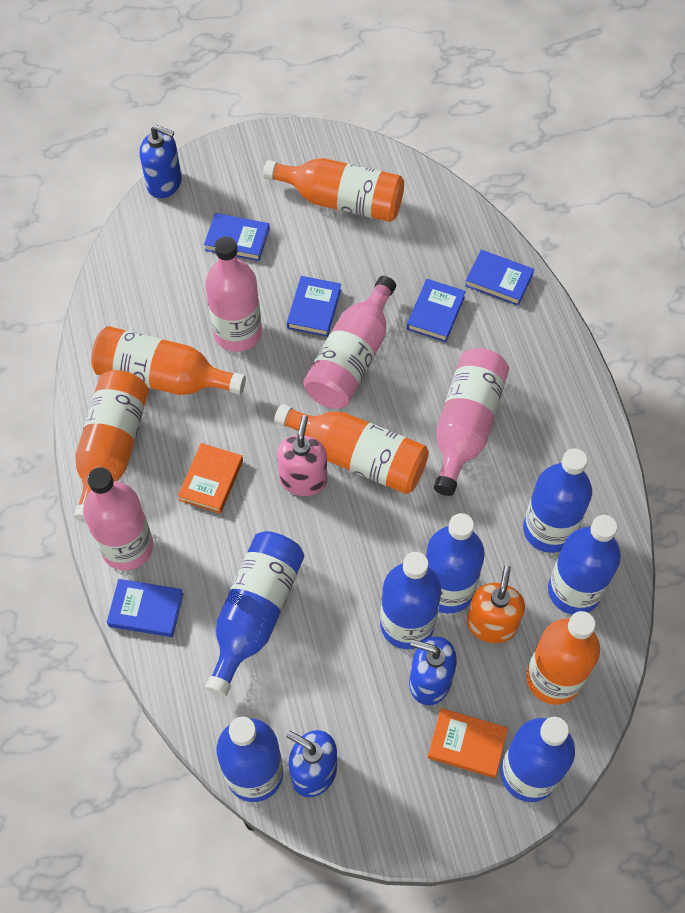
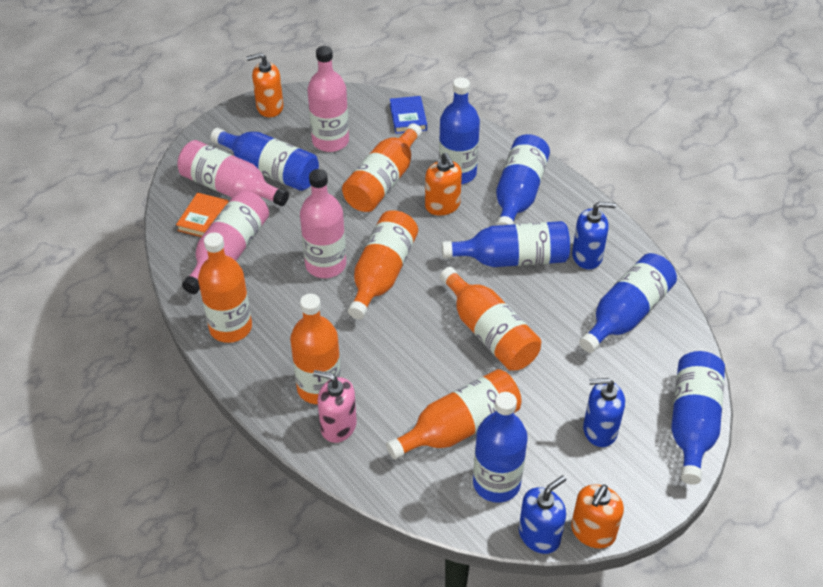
blue book: 5 -> 1
orange book: 2 -> 1
orange bottle: 5 -> 6
orange soap dispenser: 1 -> 3

